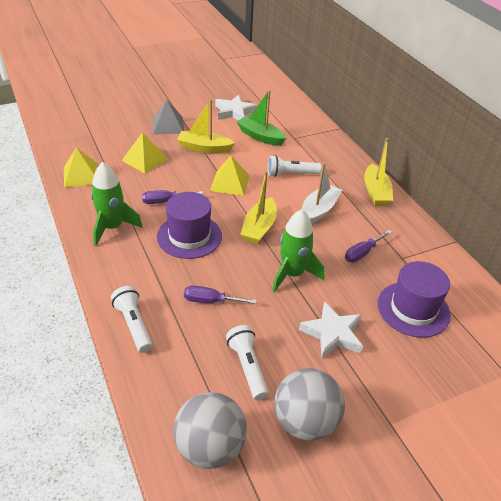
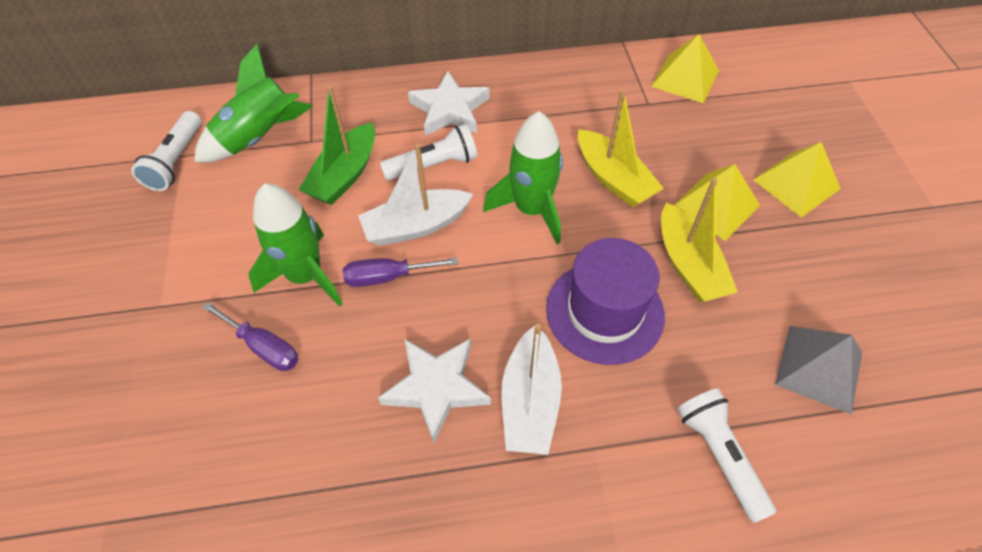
green rocket: 2 -> 3
grey ball: 2 -> 0
purple hat: 2 -> 1
purple screwdriver: 3 -> 2
white boat: 1 -> 2
yellow boat: 3 -> 2

